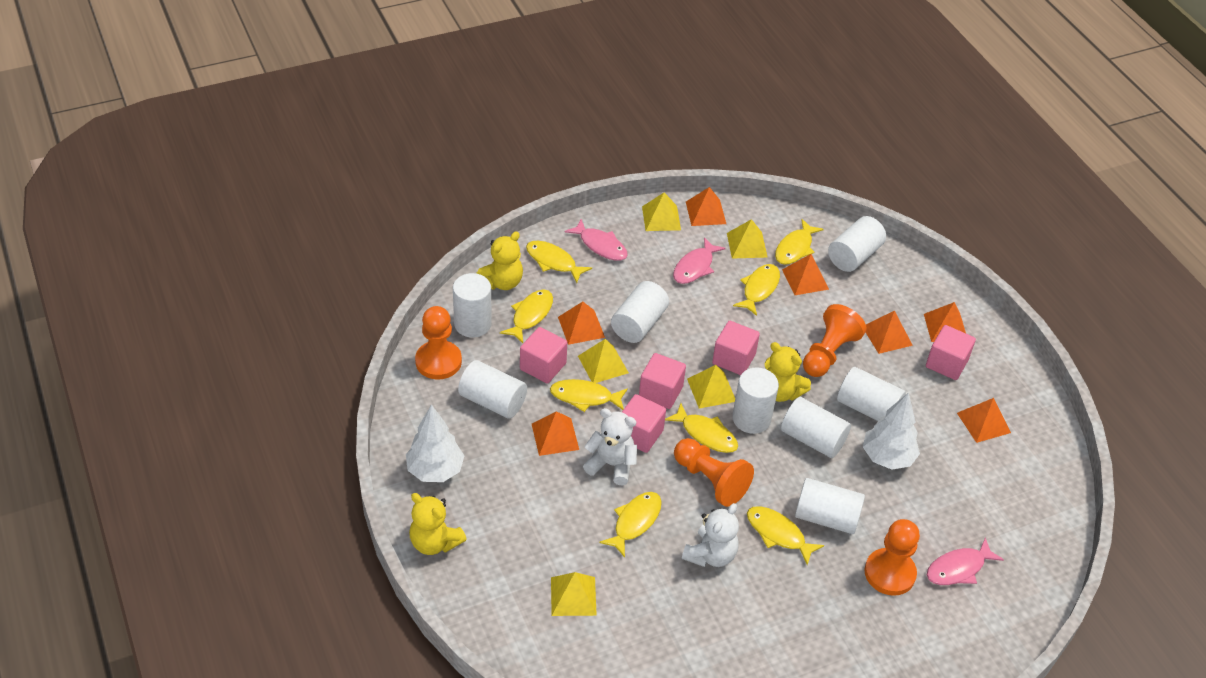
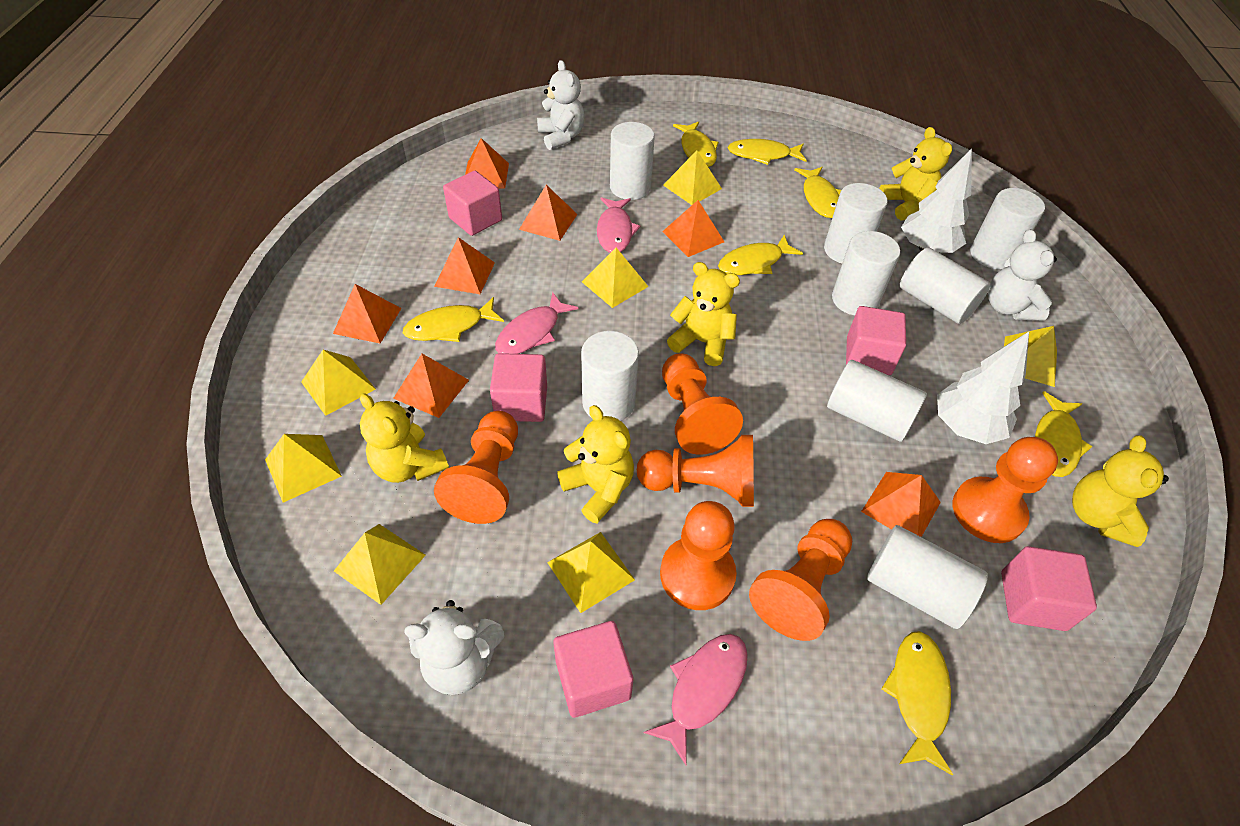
orange pawn: 4 -> 6
white teddy bear: 2 -> 3
yellow fish: 8 -> 7
yellow pyramid: 5 -> 7
yellow teddy bear: 3 -> 5

